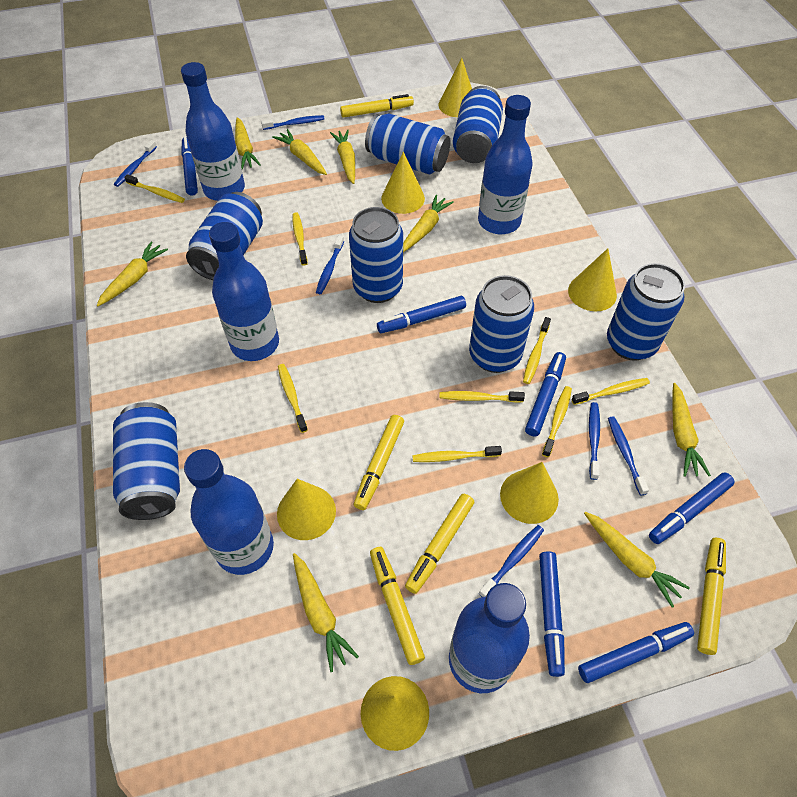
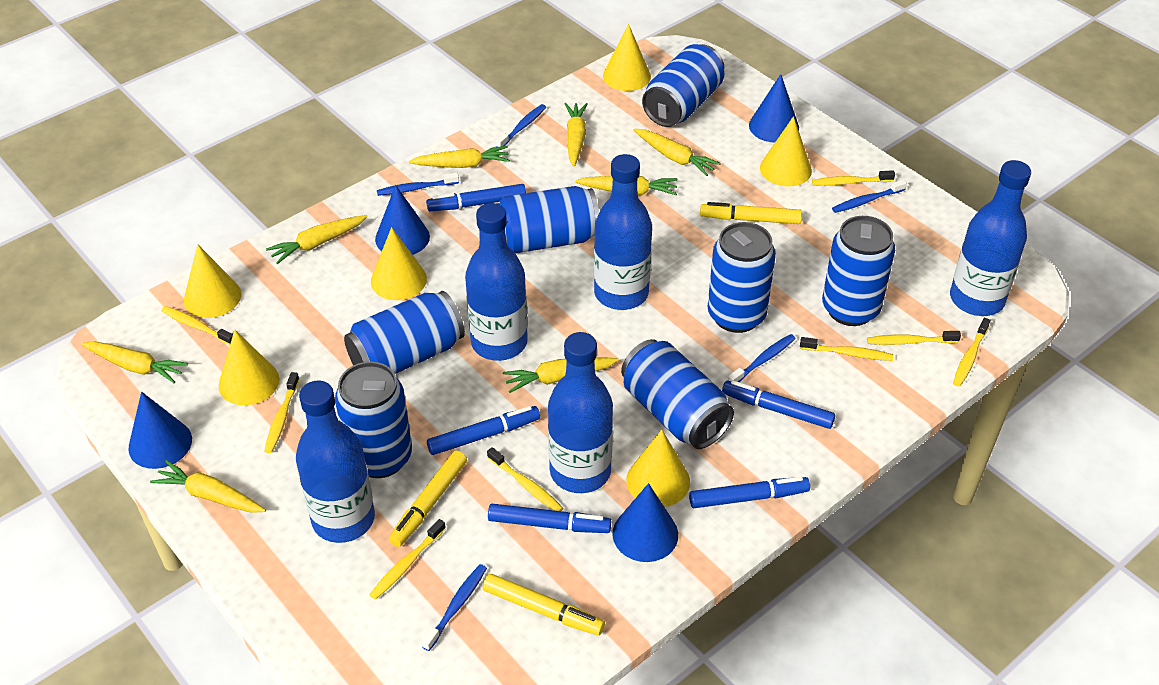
blue cone: 0 -> 4
blue marker: 6 -> 5
blue toothbrush: 6 -> 5
yellow marker: 5 -> 3

